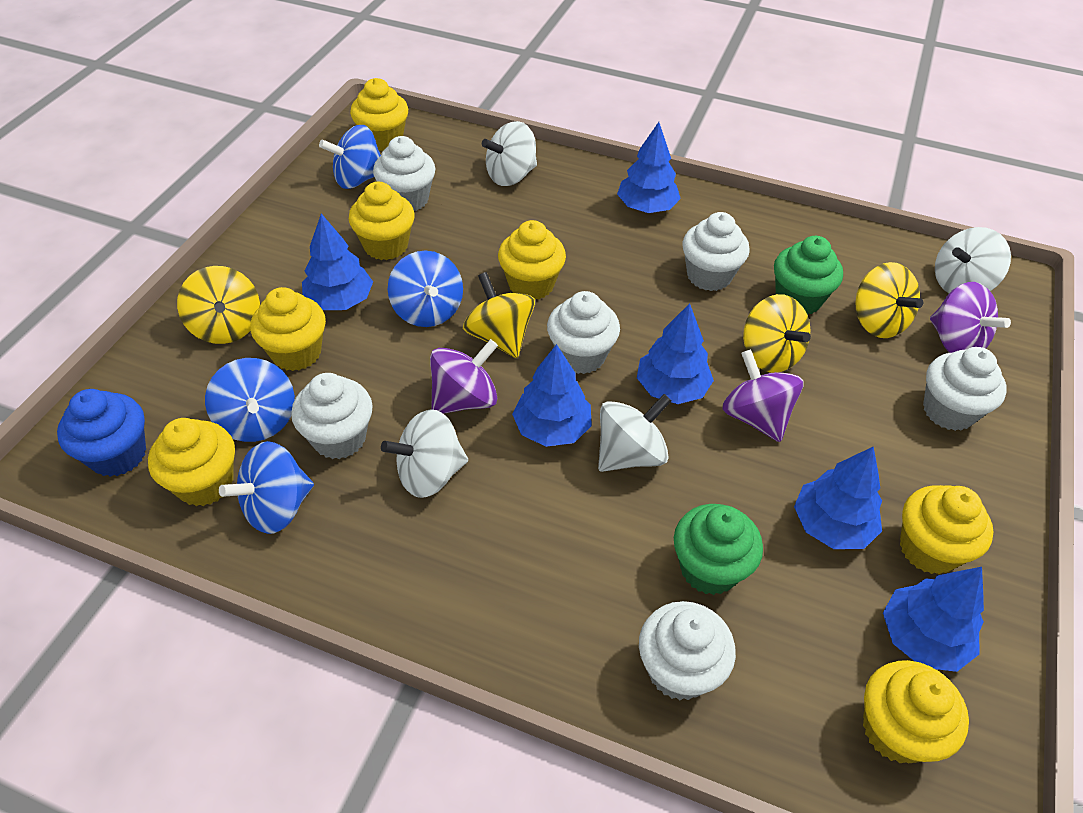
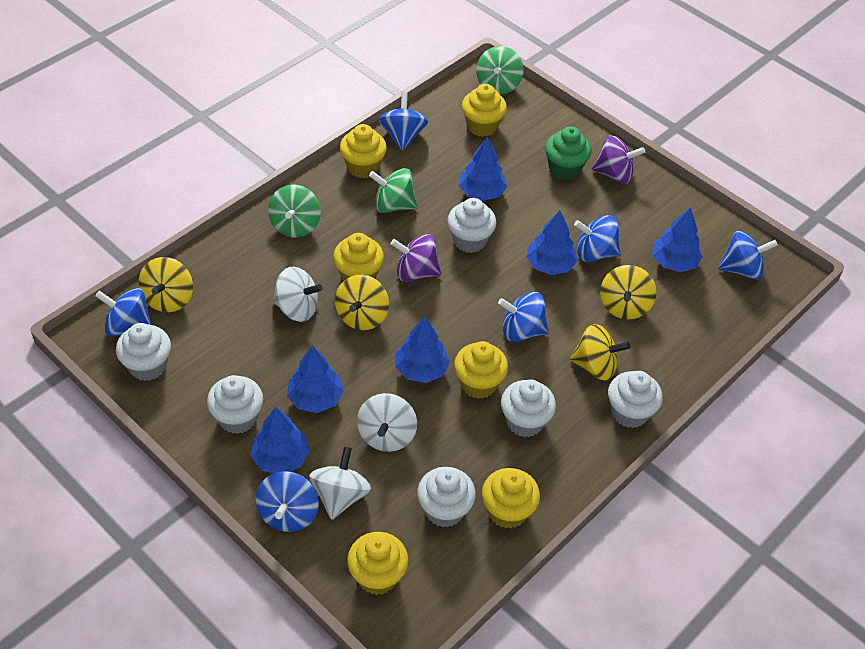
blue cupcake: 1 -> 0
blue spinning top: 4 -> 6
green cupcake: 2 -> 1
green spinning top: 0 -> 3
purple spinning top: 3 -> 2
white spinning top: 4 -> 3
yellow cupcake: 7 -> 6

